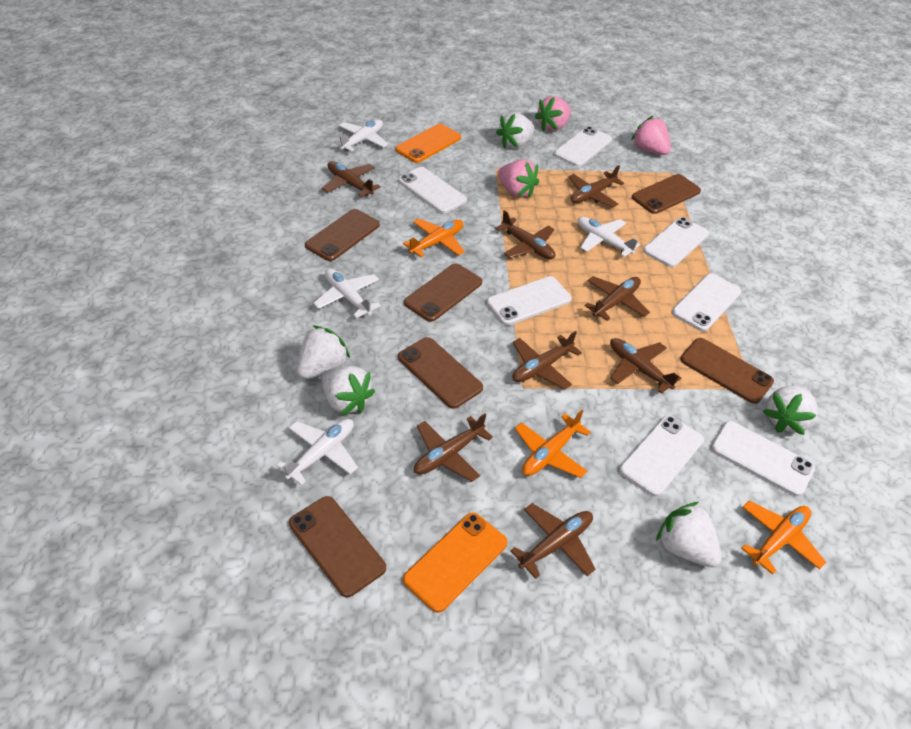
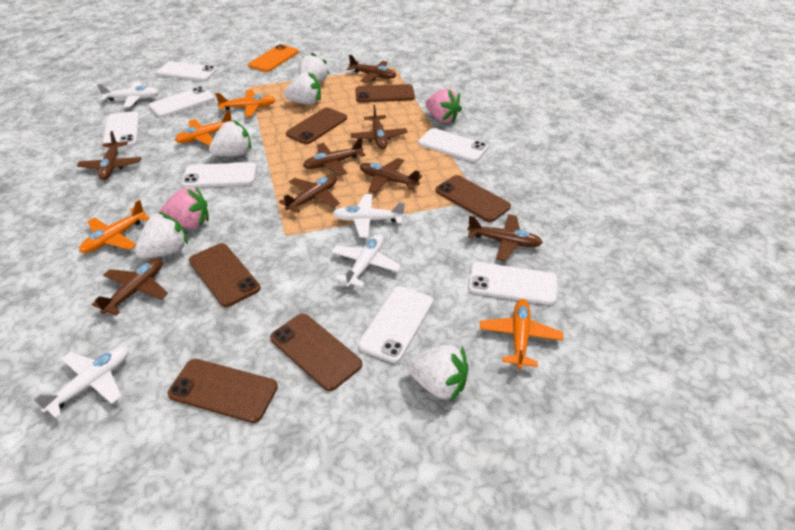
orange phone: 2 -> 1
orange plane: 3 -> 4
pink strawberry: 3 -> 2

